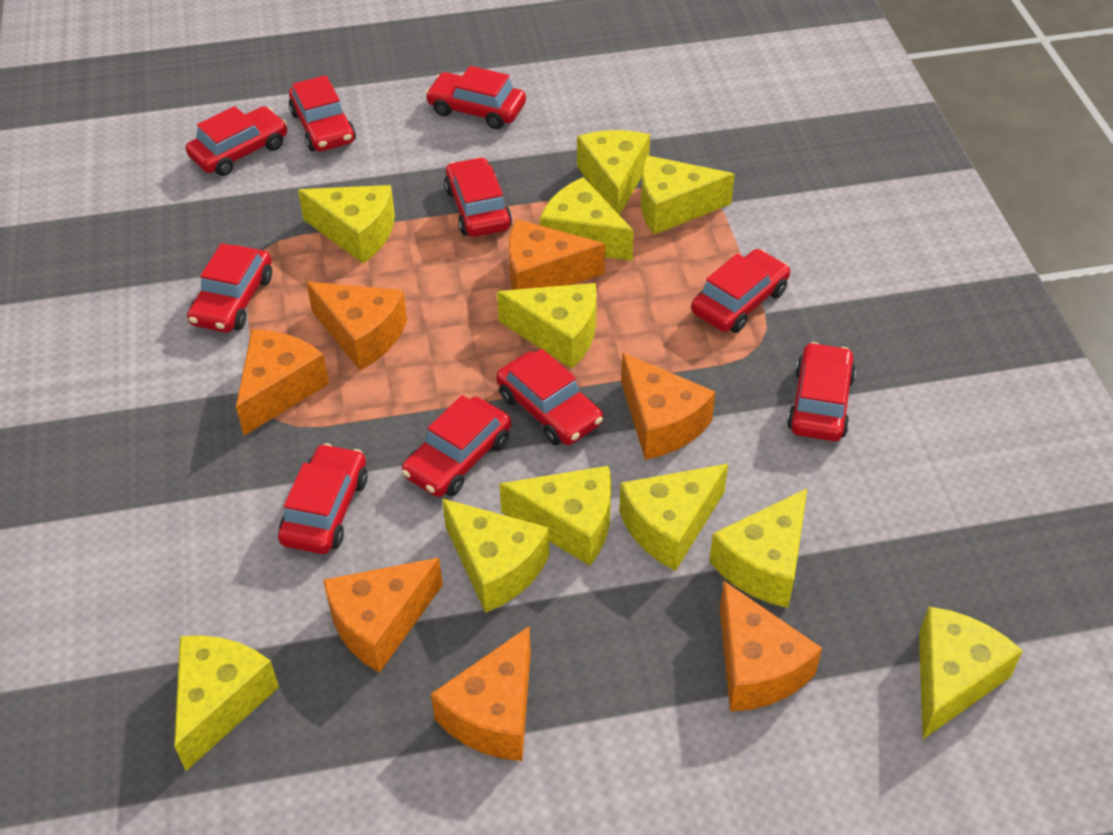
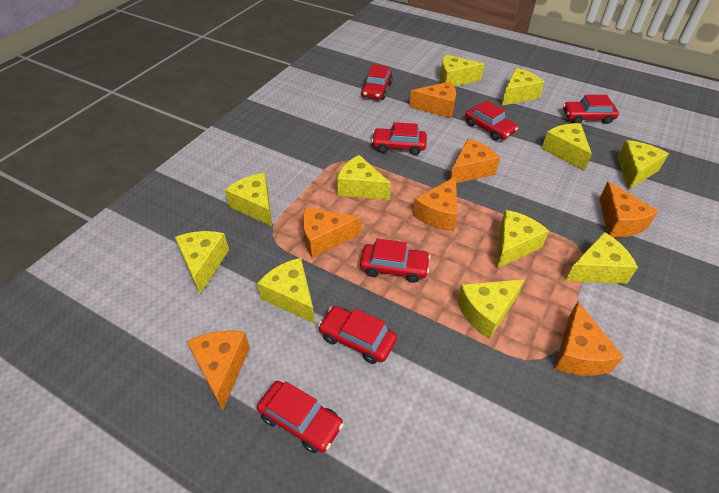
red car: 10 -> 7

